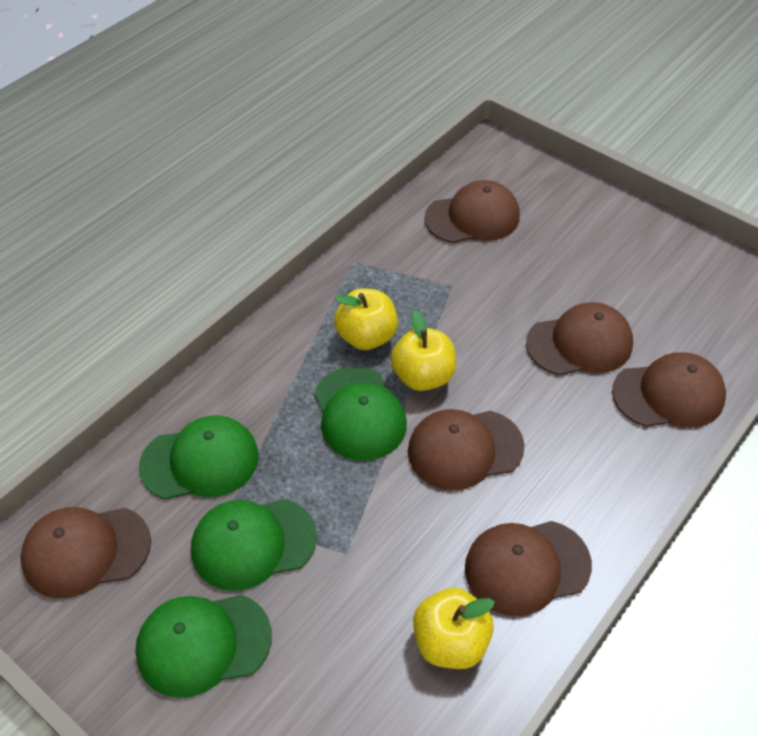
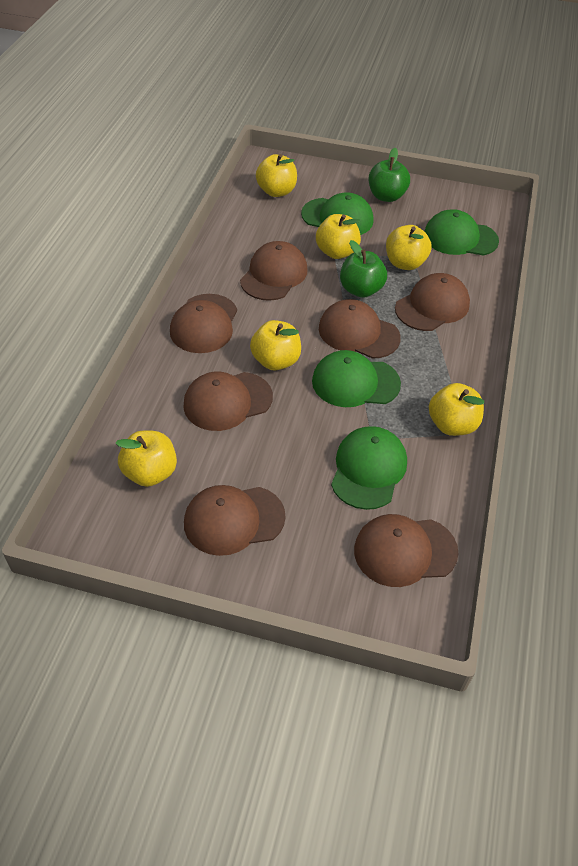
brown cap: 6 -> 7
green apple: 0 -> 2
yellow apple: 3 -> 6

